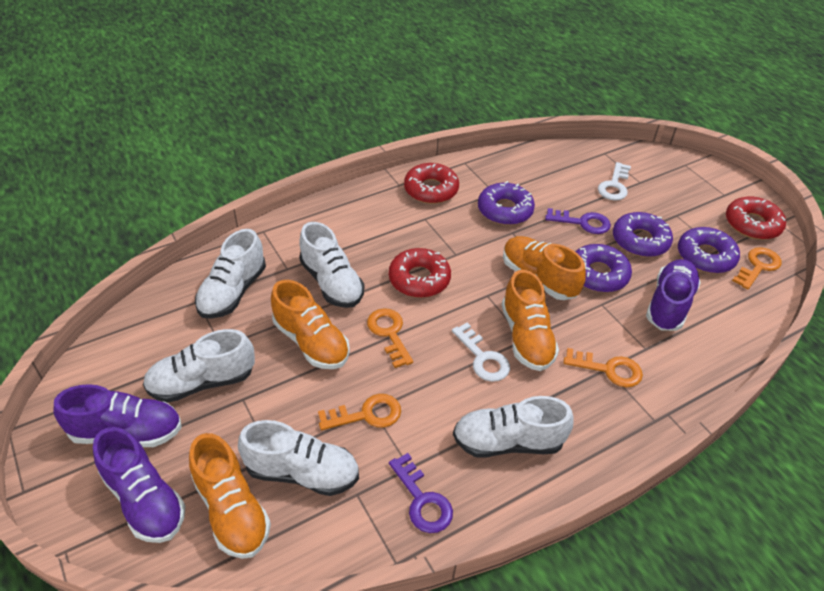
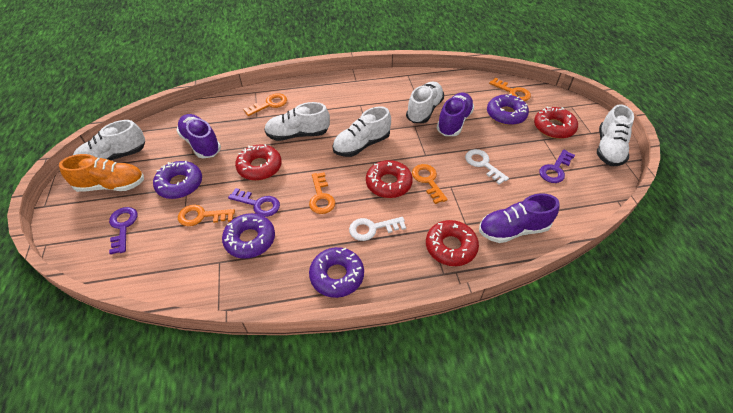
orange key: 4 -> 5
orange shoe: 4 -> 1
purple key: 2 -> 3
red donut: 3 -> 4

